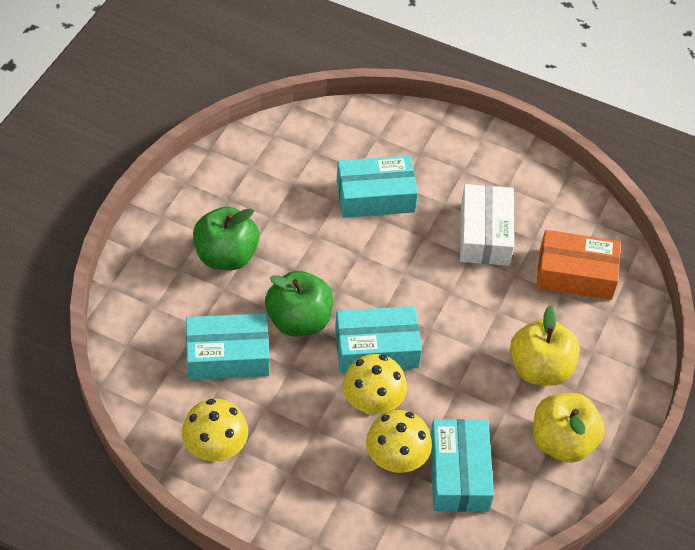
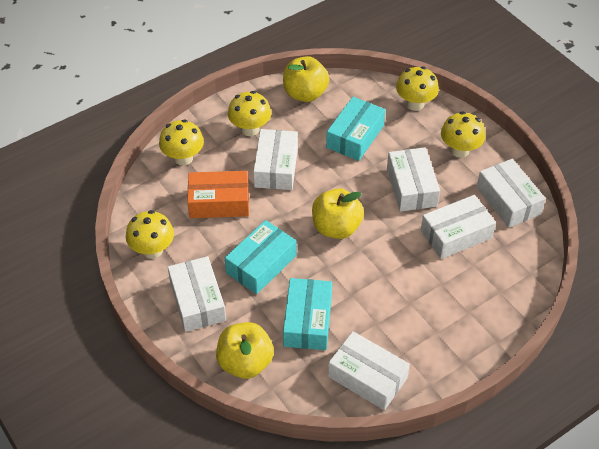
green apple: 2 -> 0
turquoise box: 4 -> 3
white box: 1 -> 6
yellow apple: 2 -> 3
yellow mushroom: 3 -> 5

